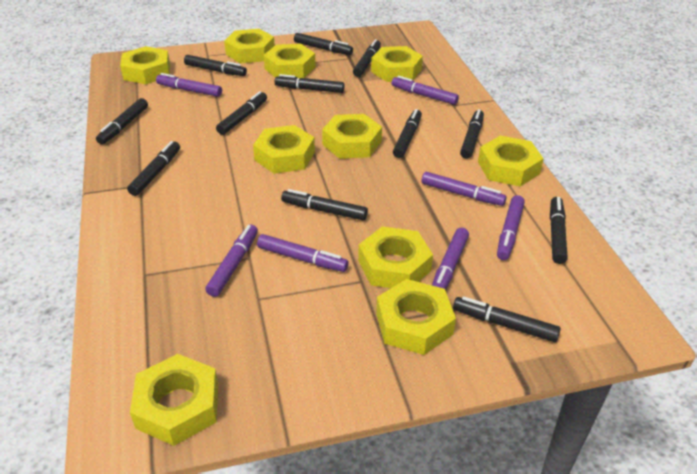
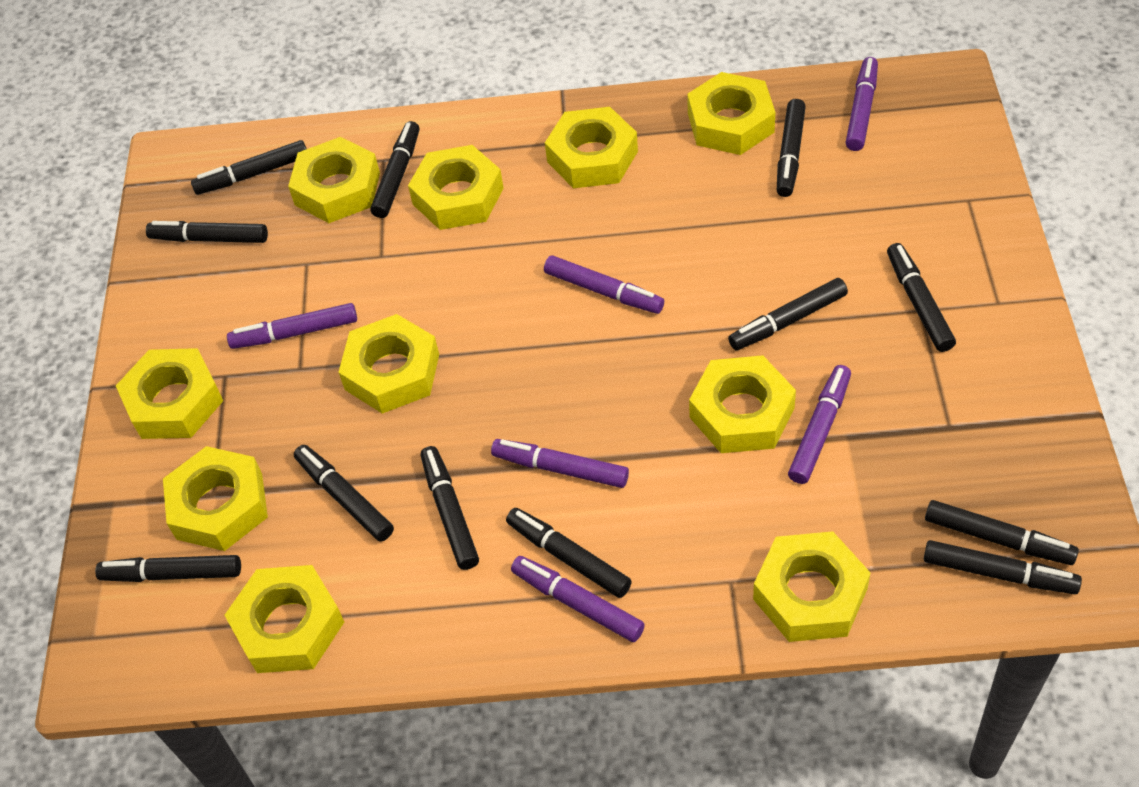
purple marker: 7 -> 6

